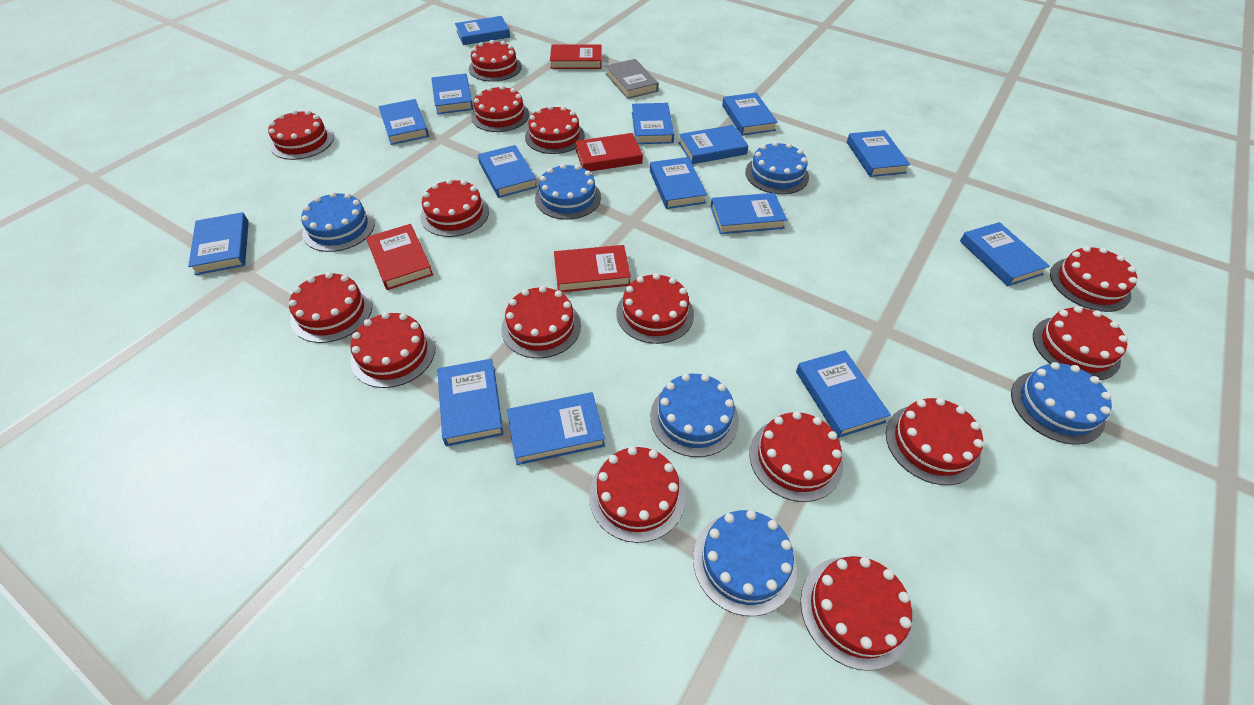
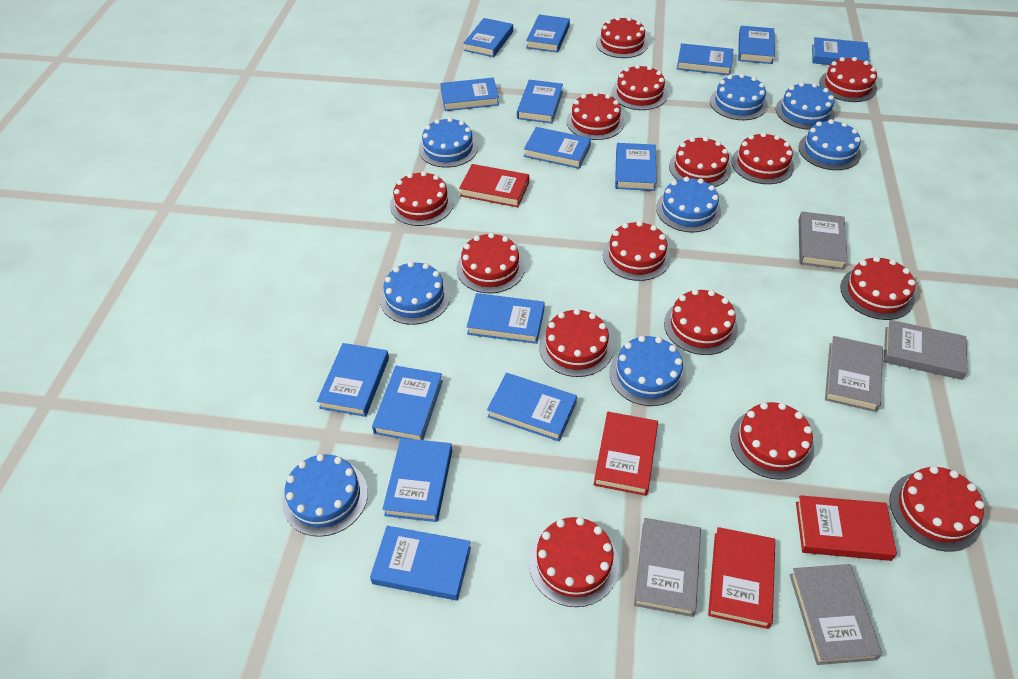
blue cake: 6 -> 8
grey book: 1 -> 5

